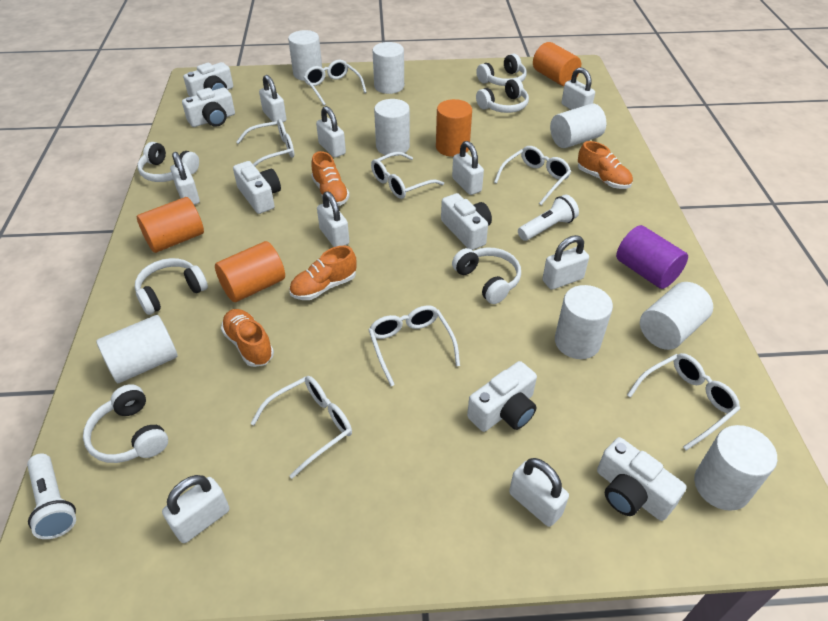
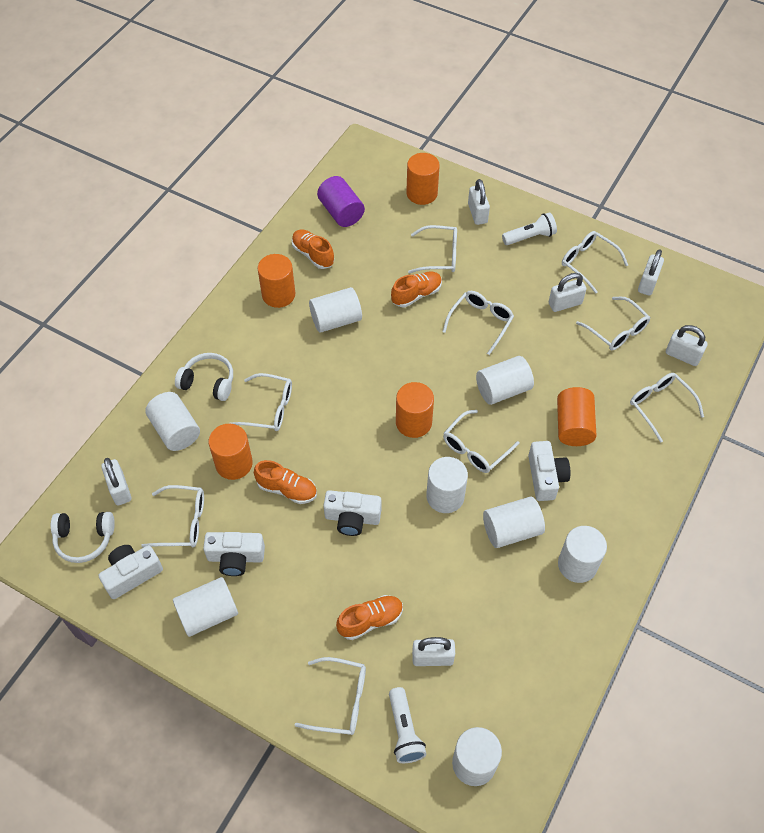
orange cylinder: 4 -> 5
white camera: 6 -> 4
white glasses: 7 -> 9
white headphones: 6 -> 2
white padlock: 9 -> 6

